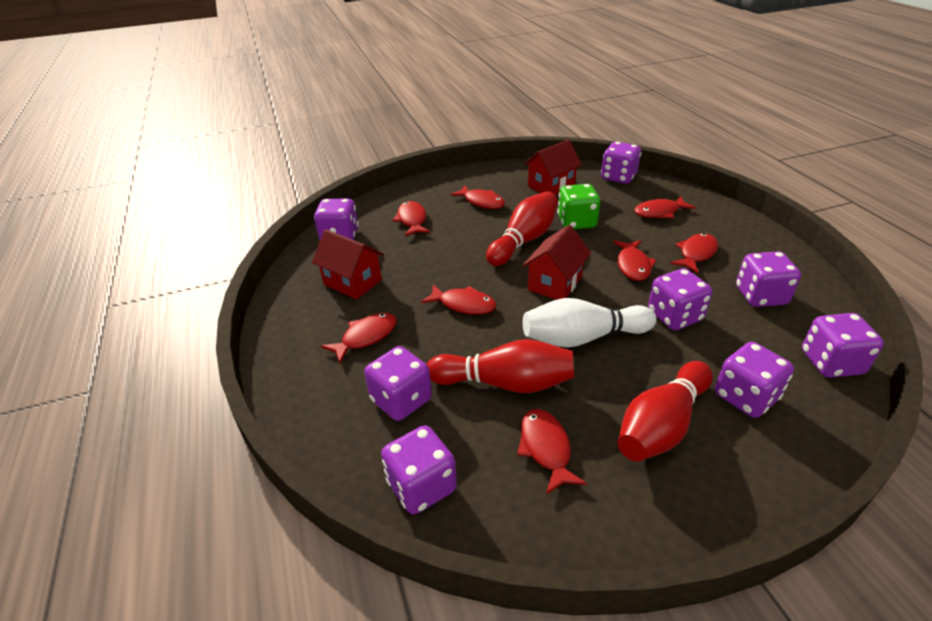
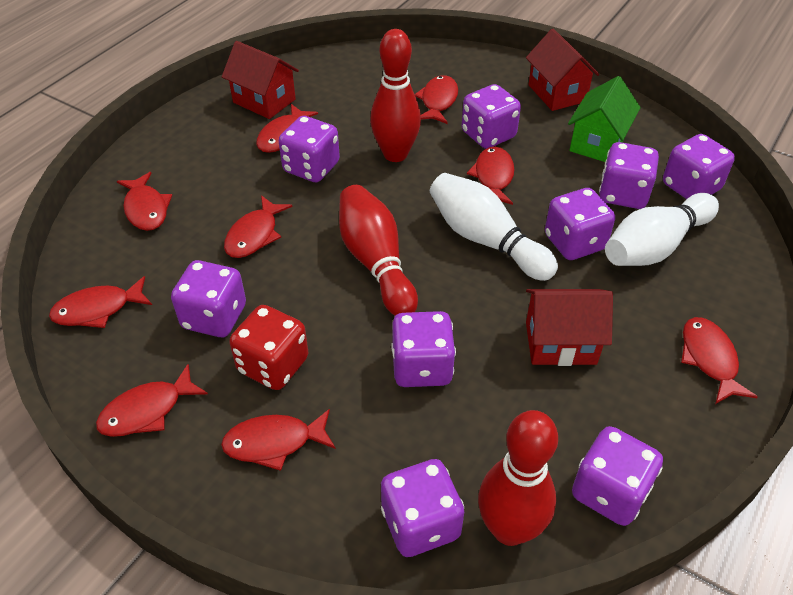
green dice: 1 -> 0
green house: 0 -> 1
purple dice: 8 -> 9
red dice: 0 -> 1
red fish: 8 -> 9
white bowling pin: 1 -> 2

